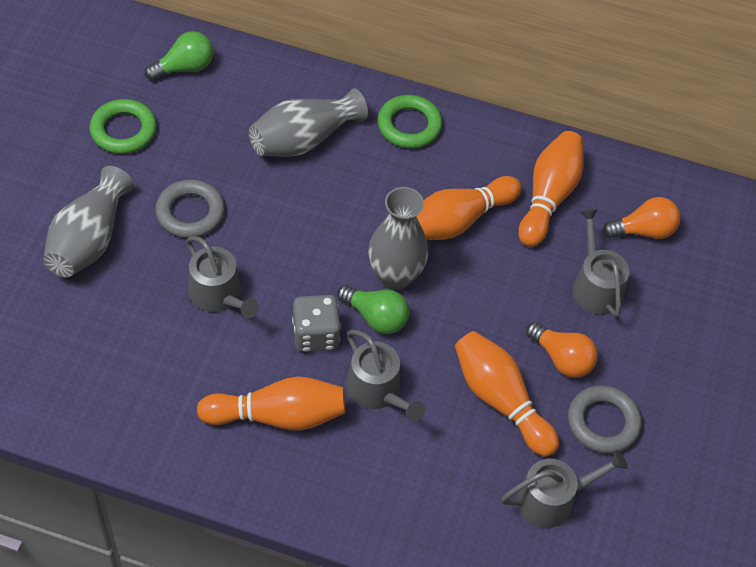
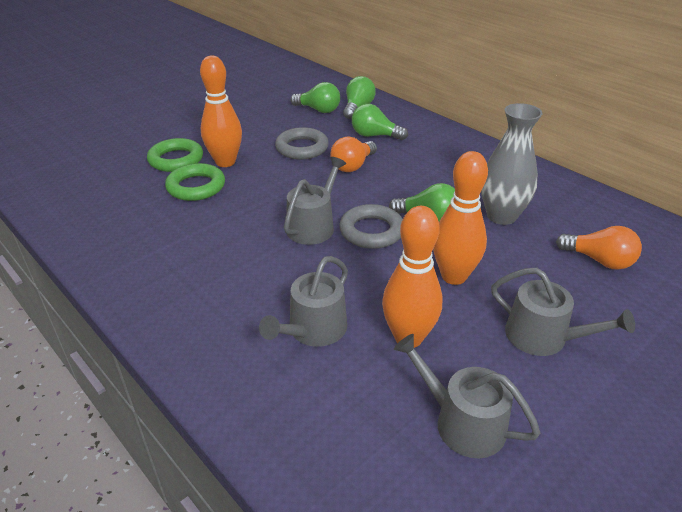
green light bulb: 2 -> 4
grey dice: 1 -> 0
grey vase: 3 -> 1
orange bowling pin: 4 -> 3

